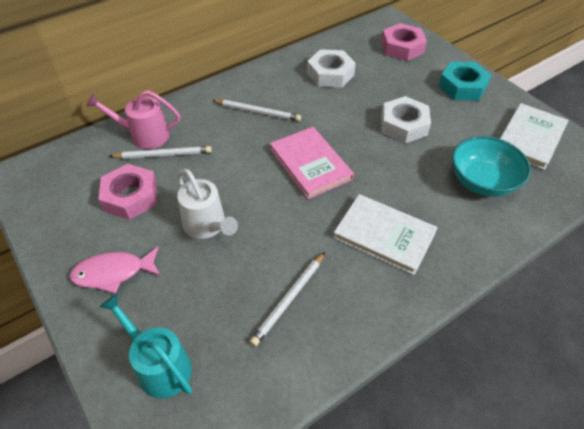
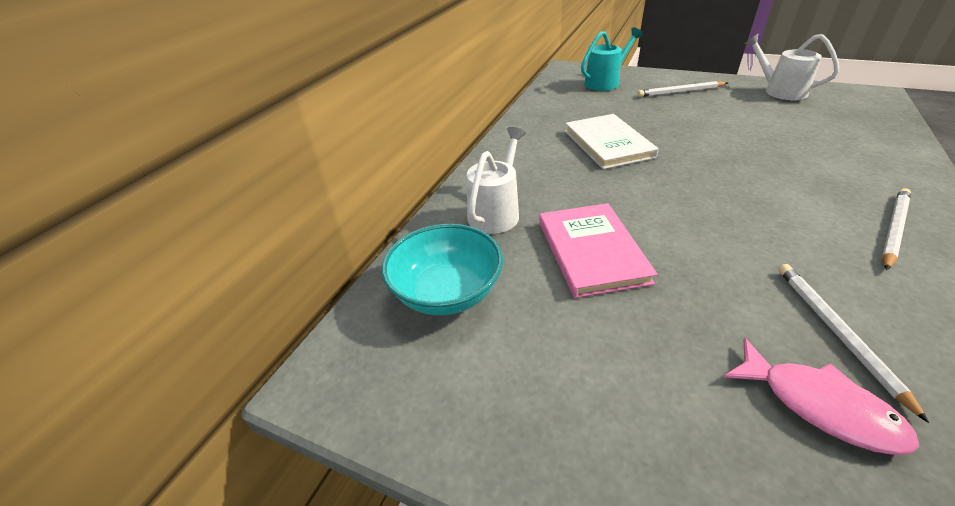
pink nut: 2 -> 0
pink watering can: 1 -> 0
turquoise nut: 1 -> 0
white book: 2 -> 1
white nut: 2 -> 0
white watering can: 1 -> 2

